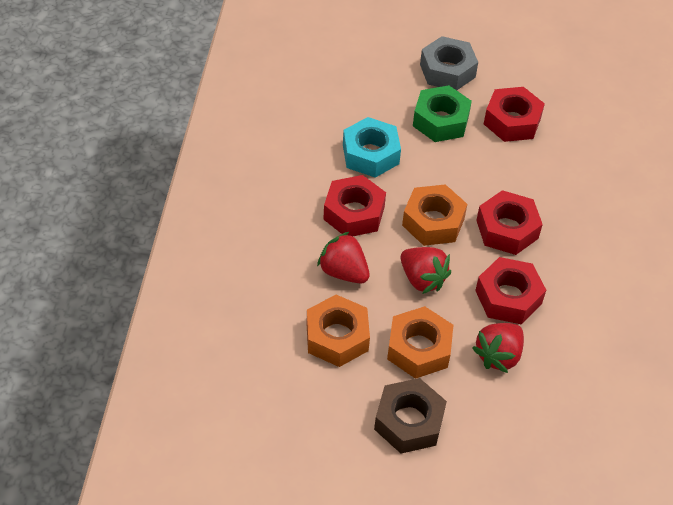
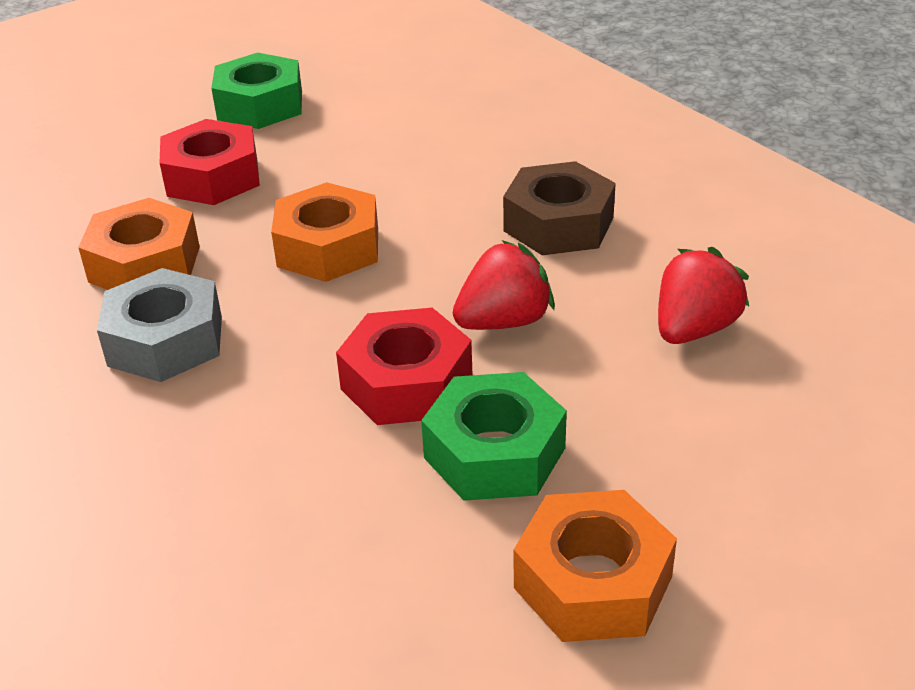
green nut: 1 -> 2
red nut: 4 -> 2
red strawberry: 3 -> 2
turquoise nut: 1 -> 0

